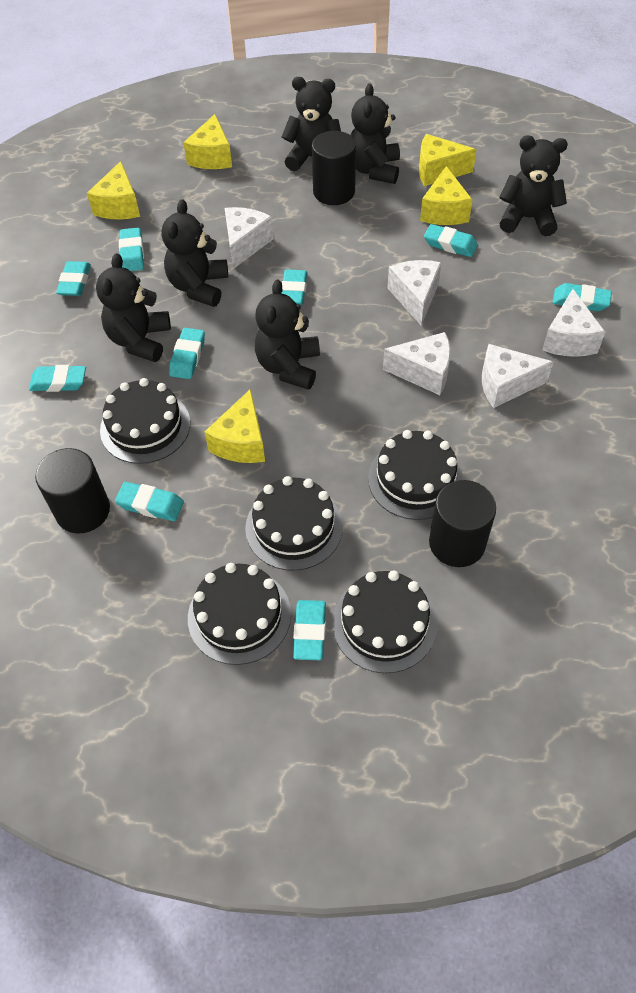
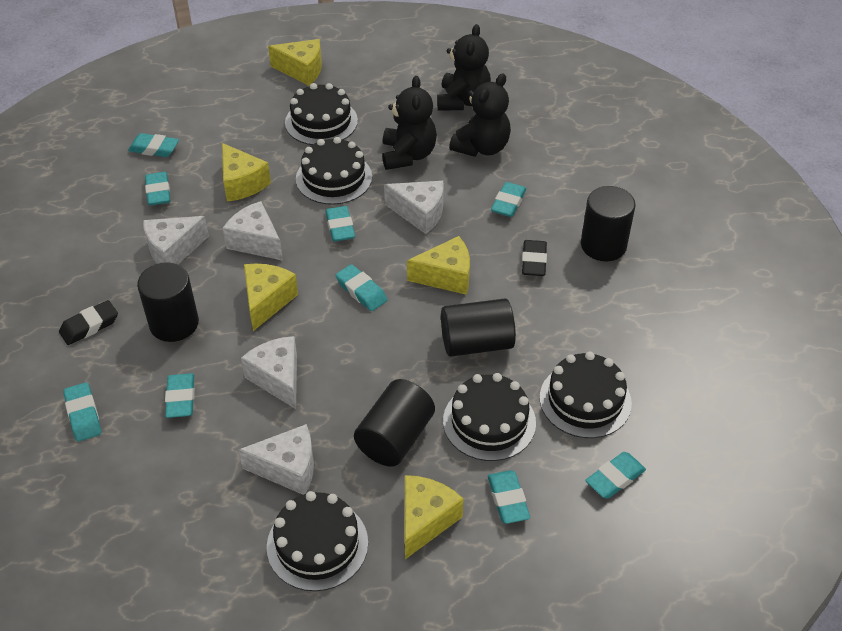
black cylinder: 3 -> 4
black eraser: 0 -> 2
black teddy bear: 6 -> 3

